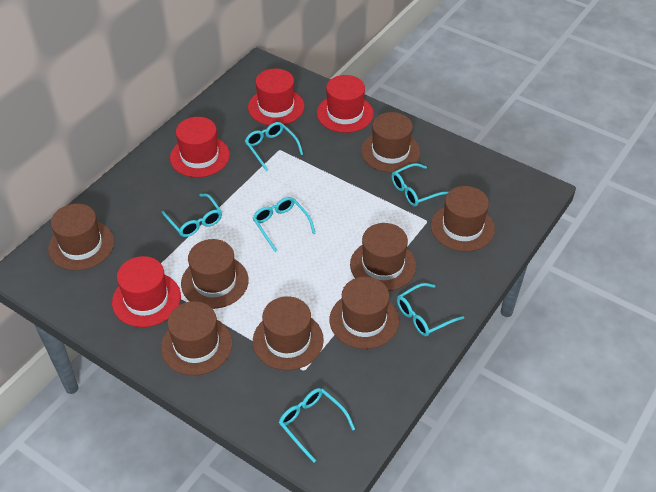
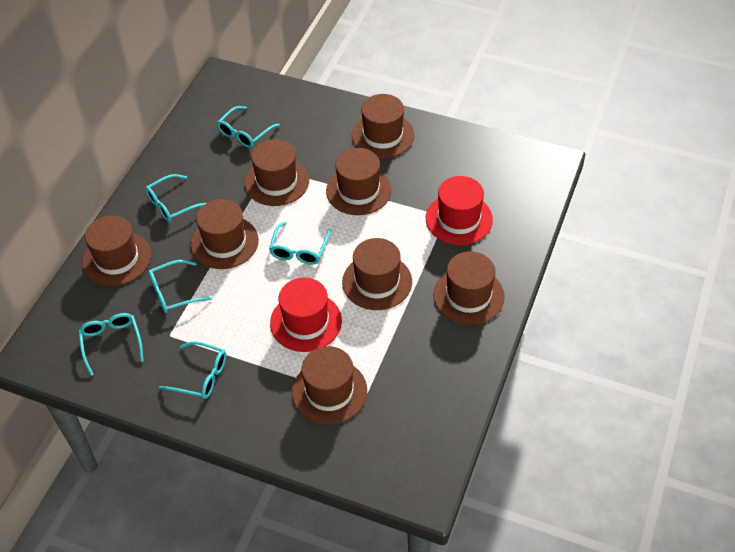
red hat: 4 -> 2

